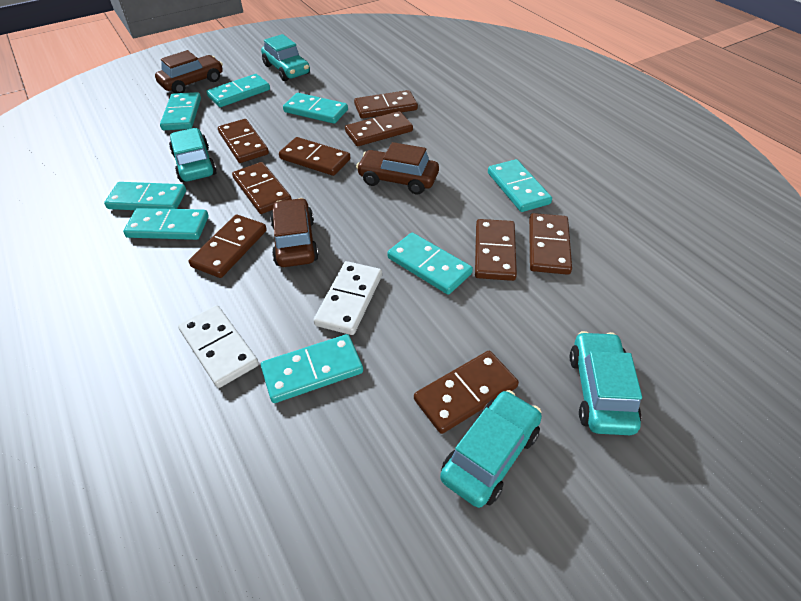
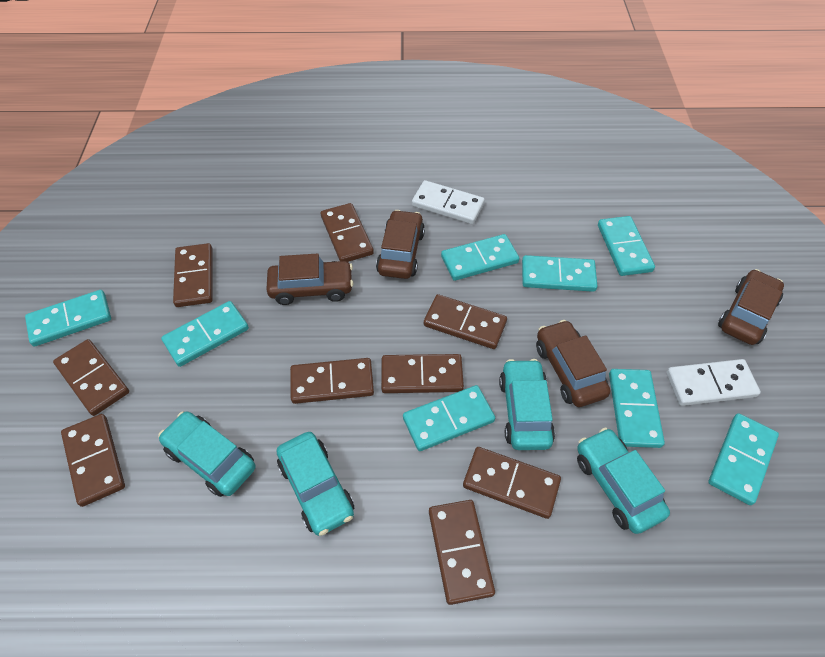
brown car: 3 -> 4

